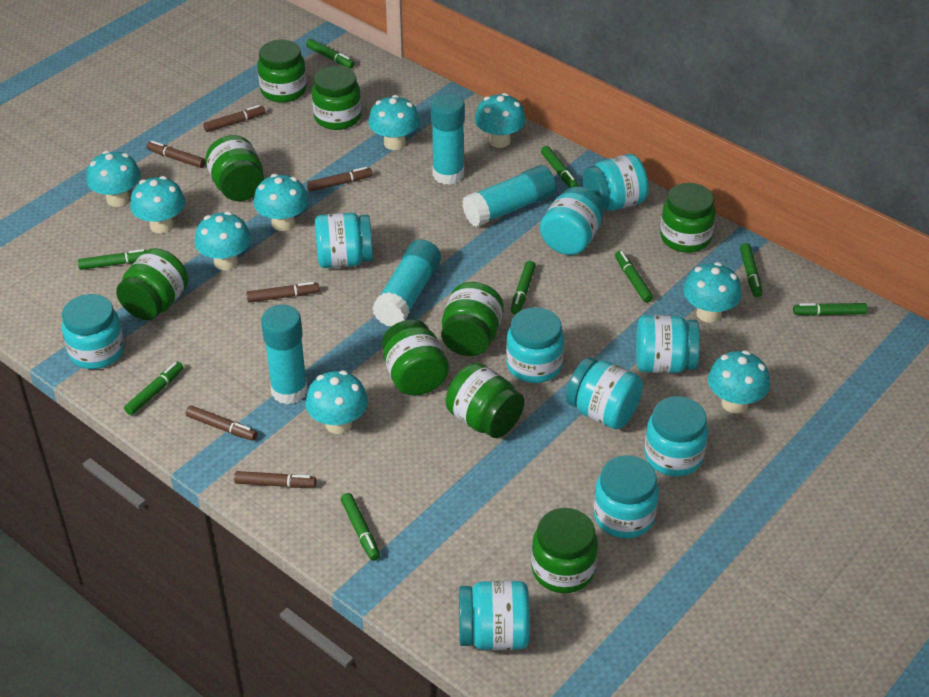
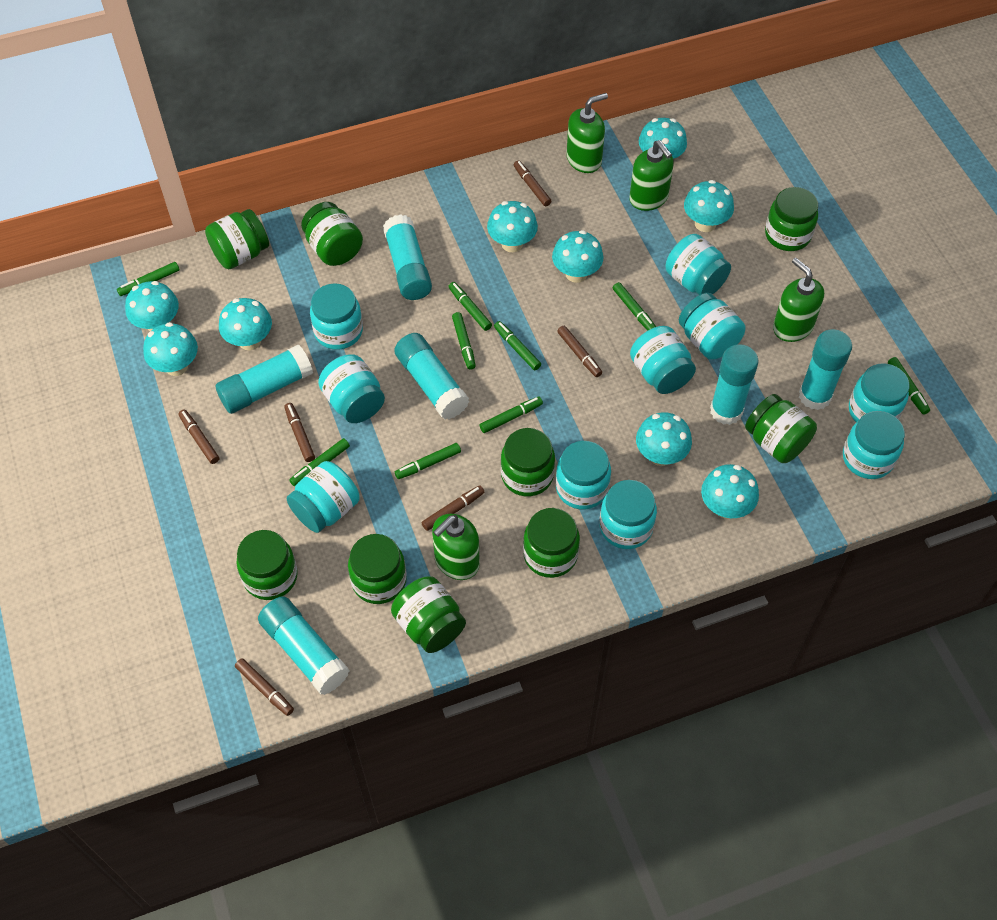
green soap dispenser: 0 -> 4
turquoise glue stick: 4 -> 6

